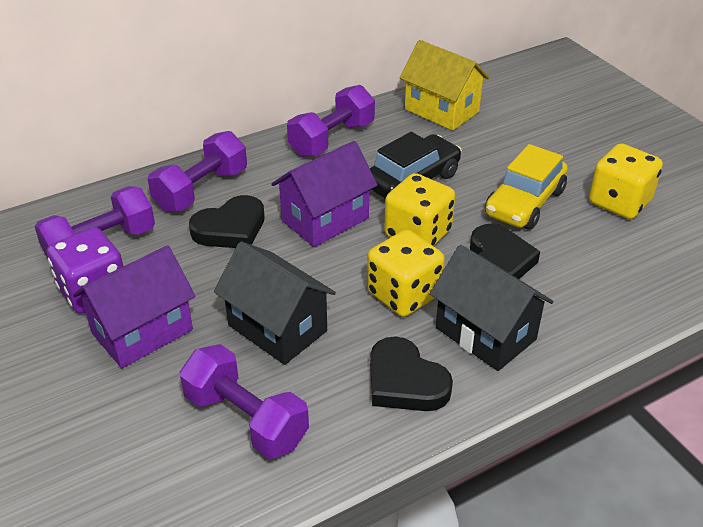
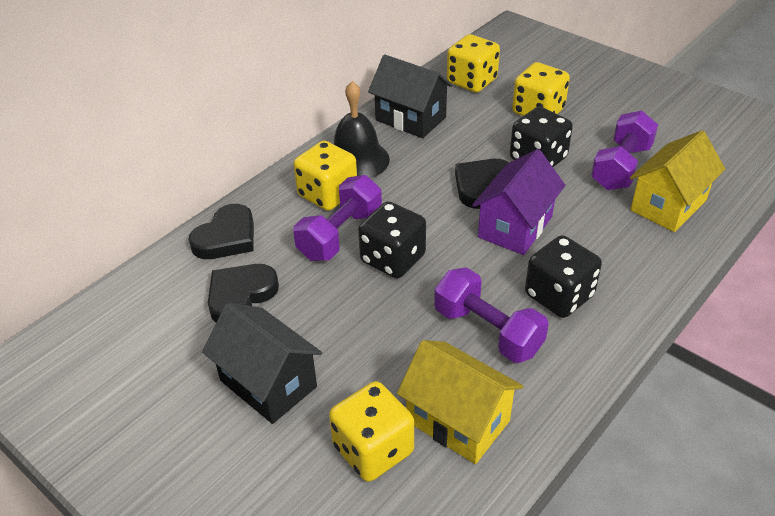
black bell: 0 -> 1
black car: 1 -> 0
black dice: 0 -> 3
purple dice: 1 -> 0
purple dumbbell: 4 -> 3
purple house: 2 -> 1
yellow car: 1 -> 0
yellow dice: 3 -> 4
yellow house: 1 -> 2

